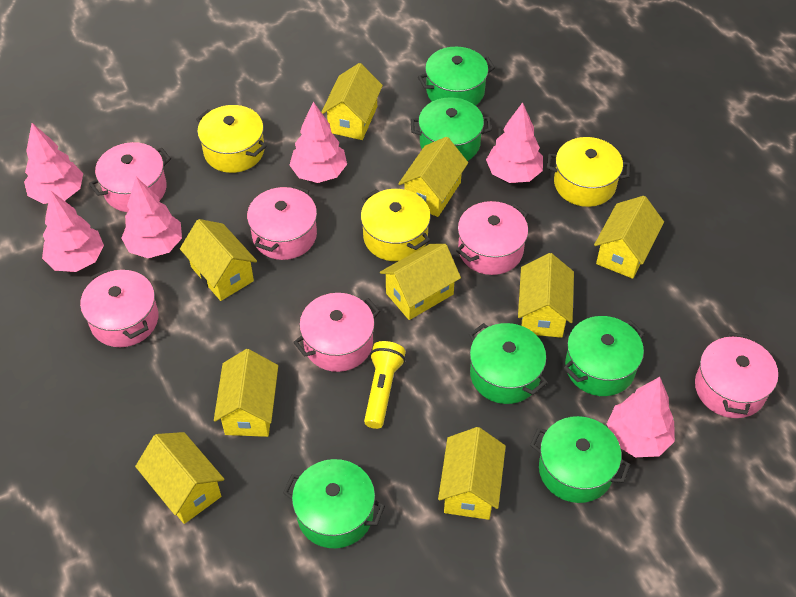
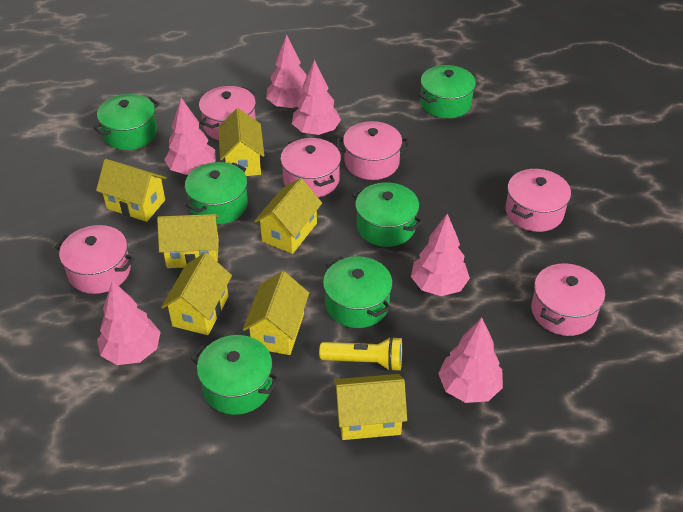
yellow house: 9 -> 7
yellow pot: 3 -> 0

